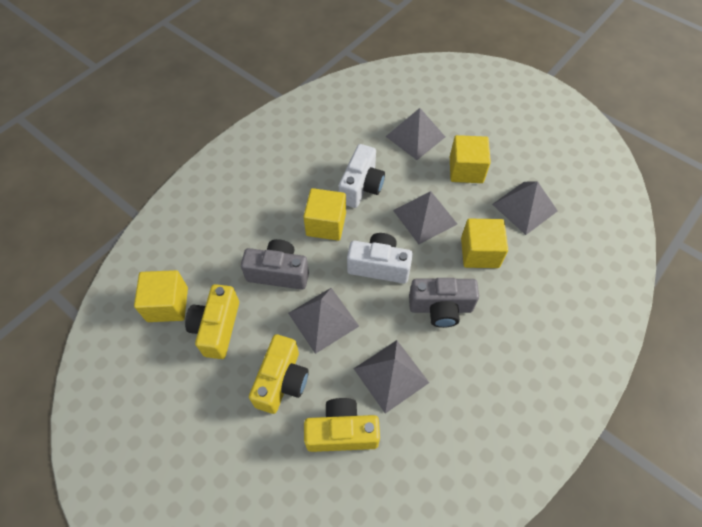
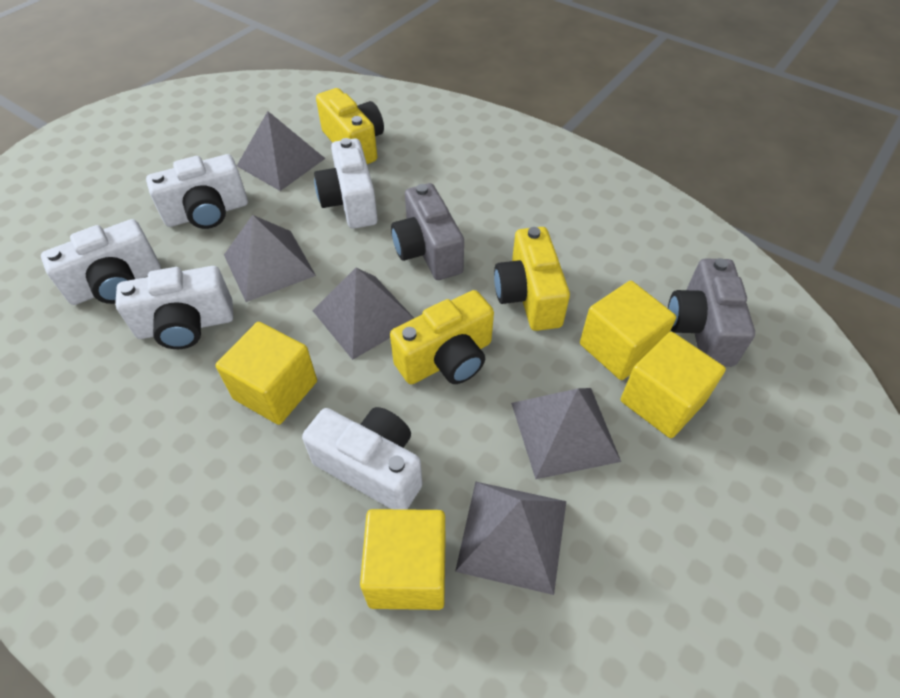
white camera: 2 -> 5

